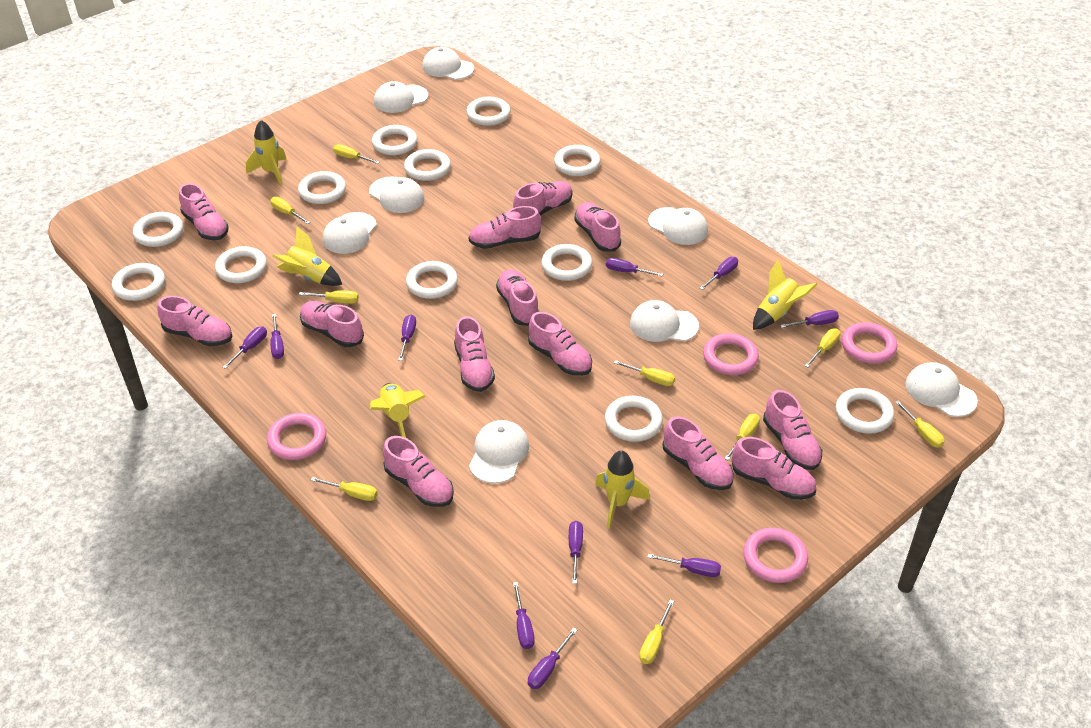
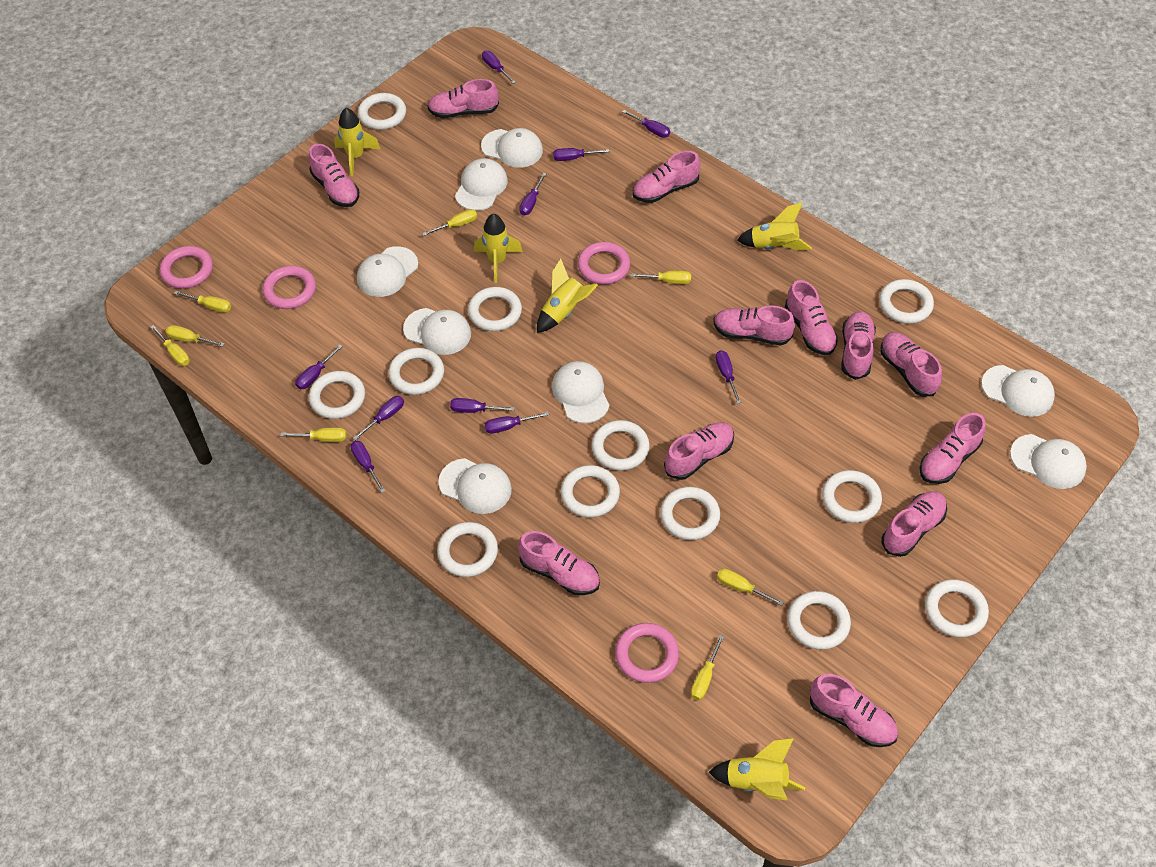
pink shoe: 13 -> 12
yellow screwdriver: 9 -> 8

